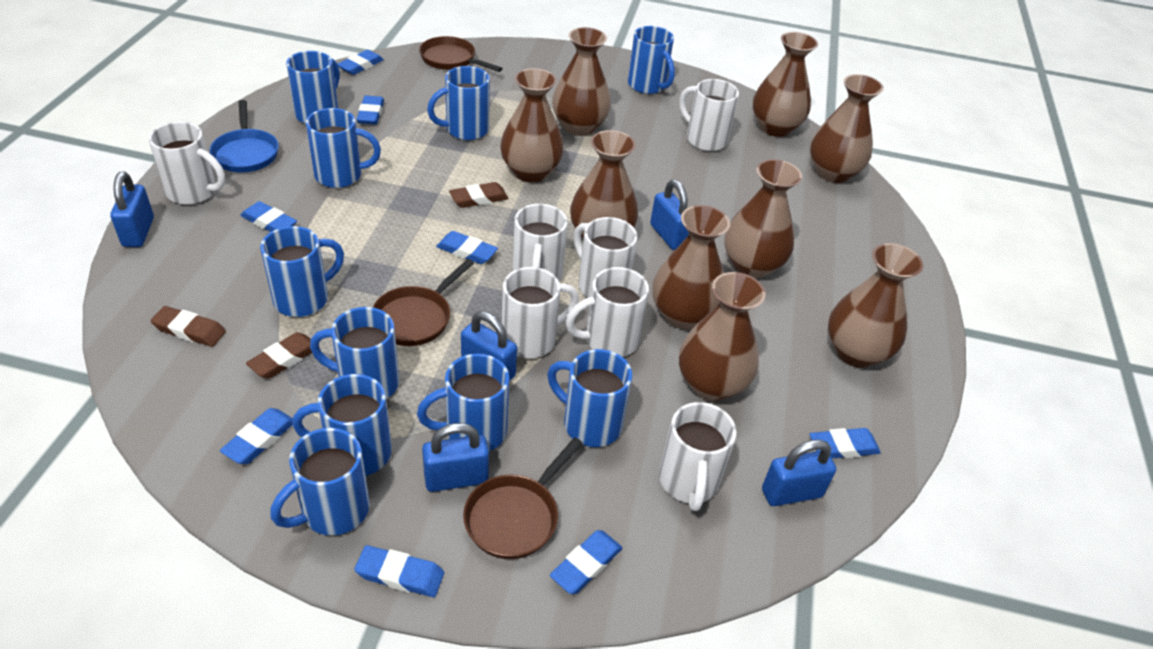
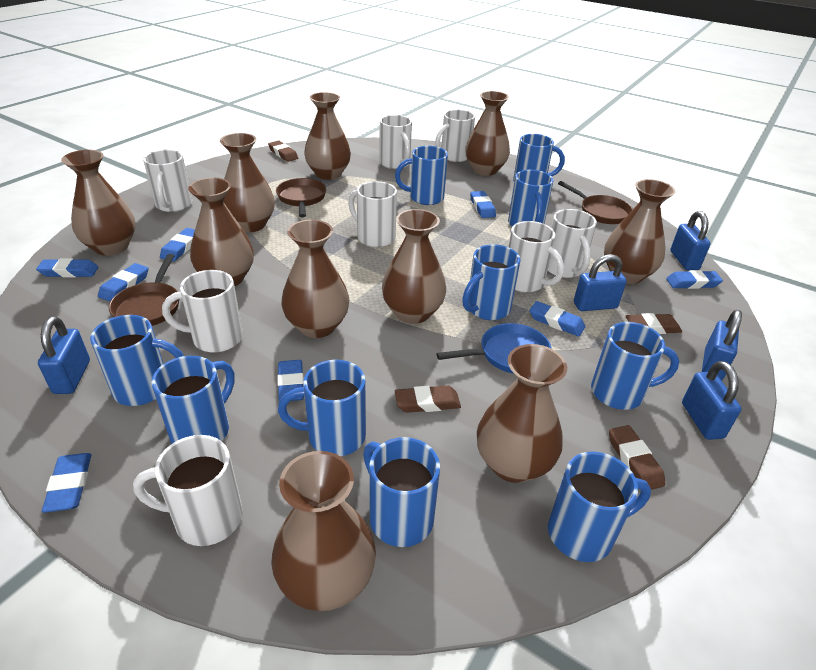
brown eraser: 3 -> 4
brown vase: 9 -> 10
white mug: 7 -> 8

